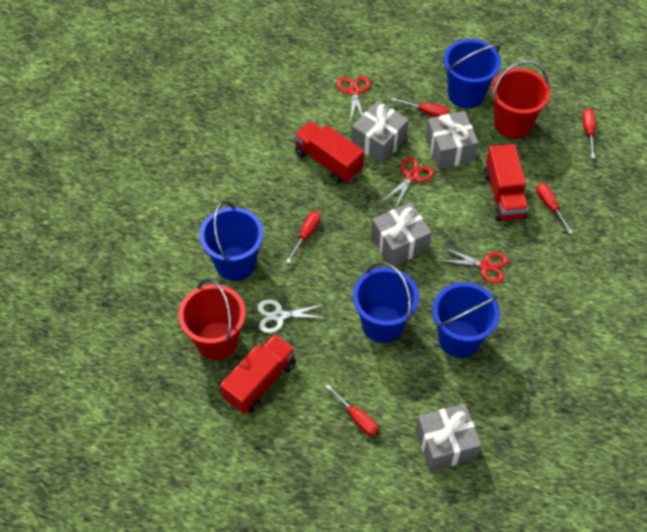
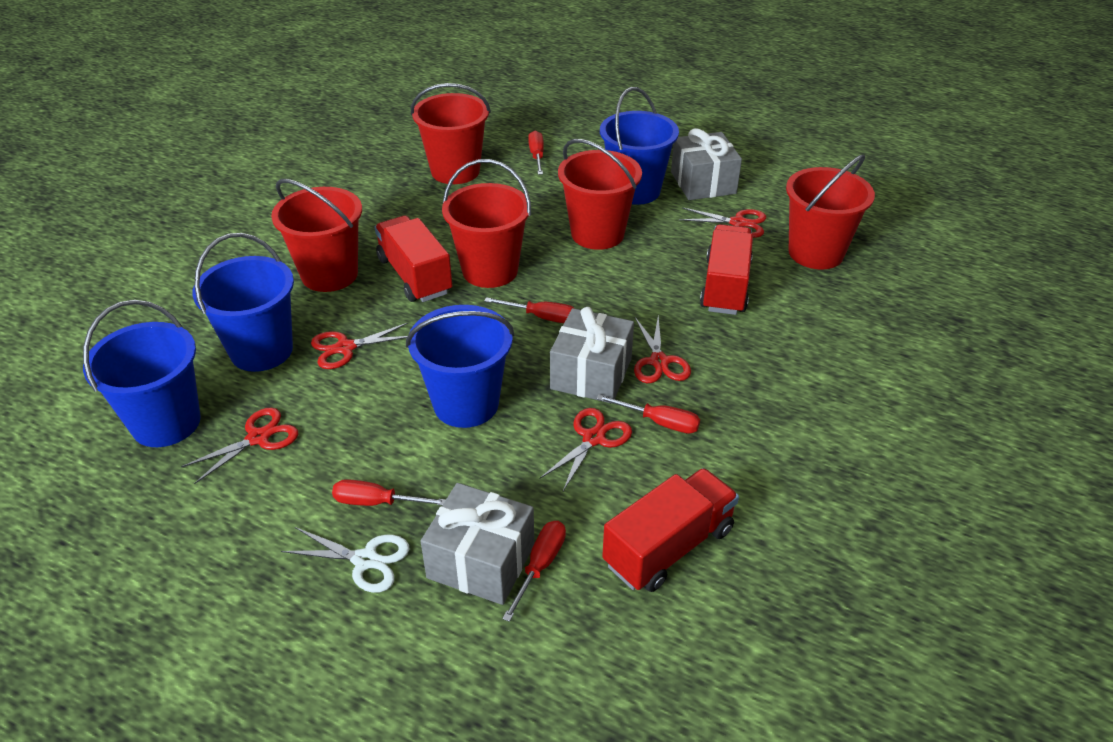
grey gift: 4 -> 3
red bucket: 2 -> 5
red scissors: 3 -> 5

